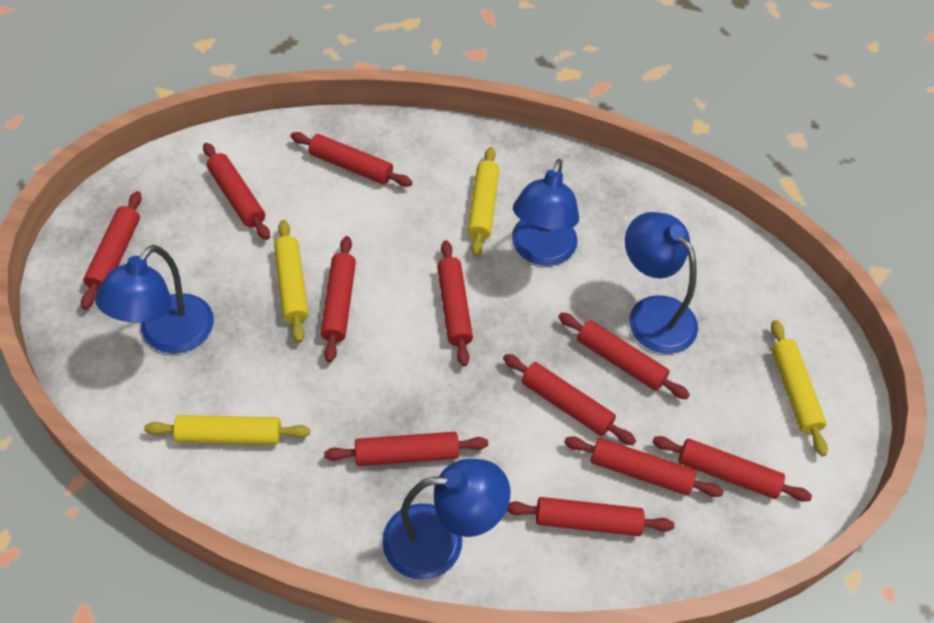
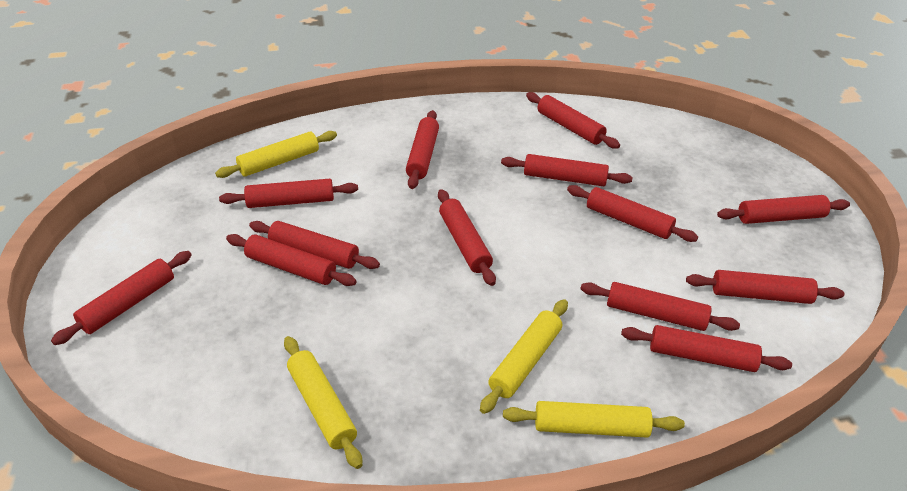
blue lamp: 4 -> 0
red rolling pin: 11 -> 13

